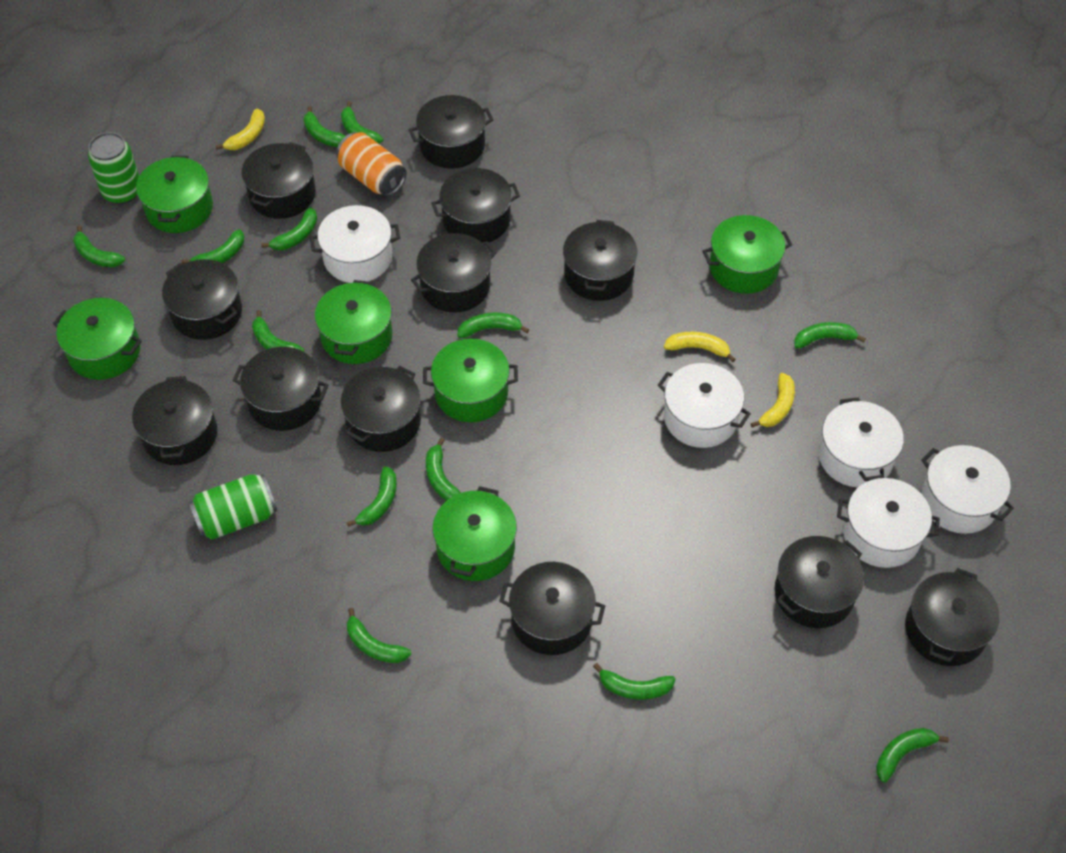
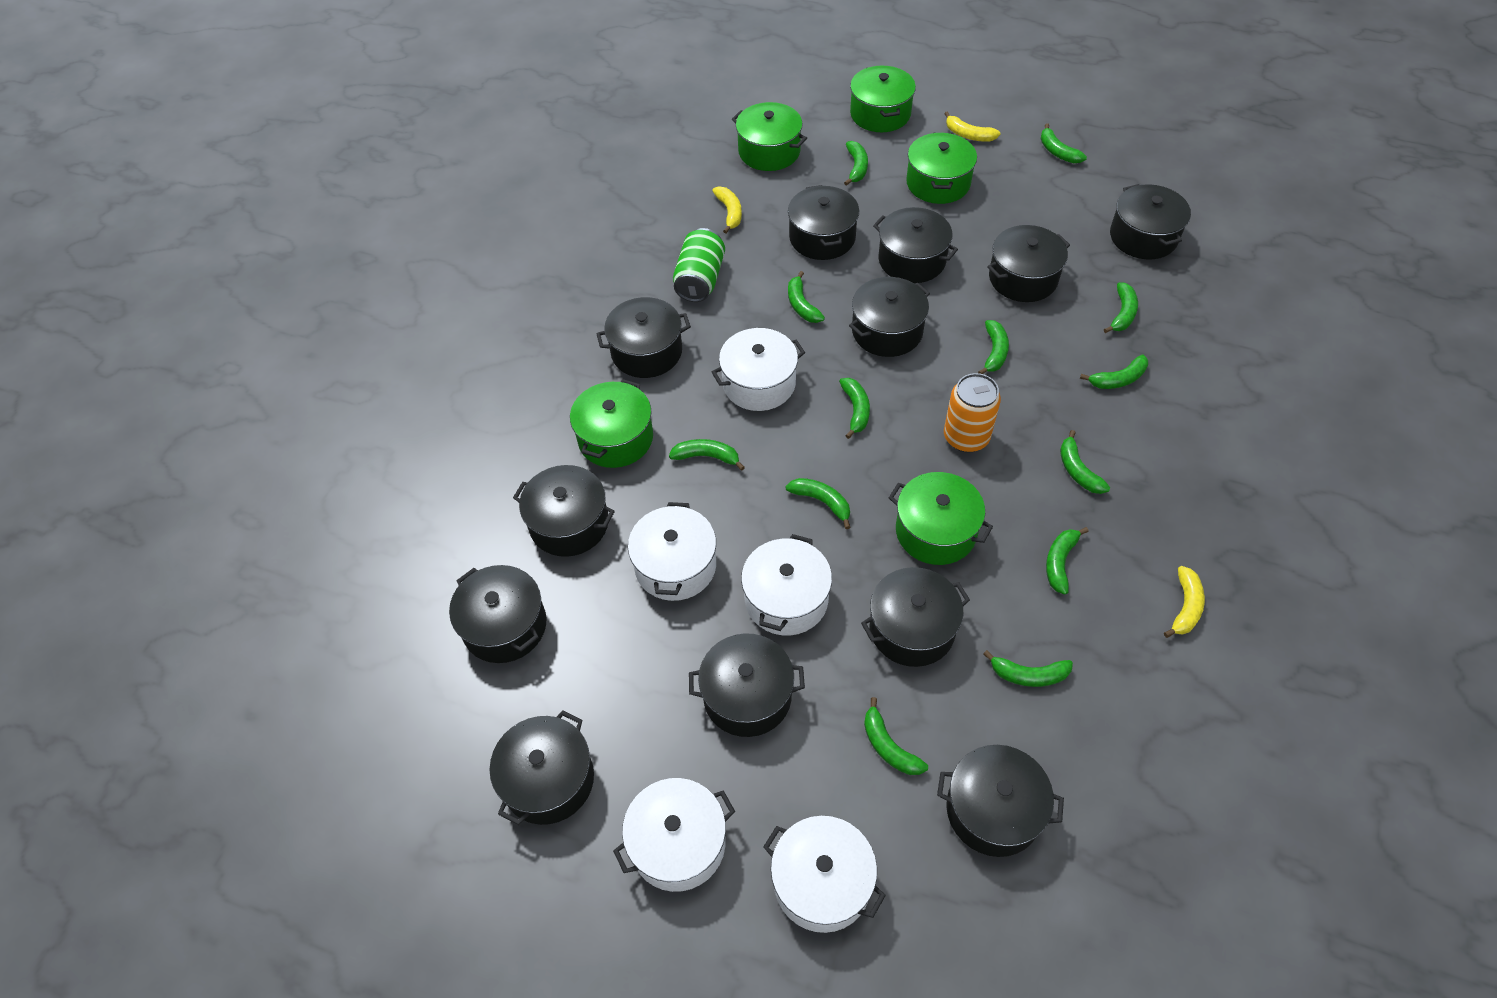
green can: 2 -> 1
green pot: 6 -> 5

